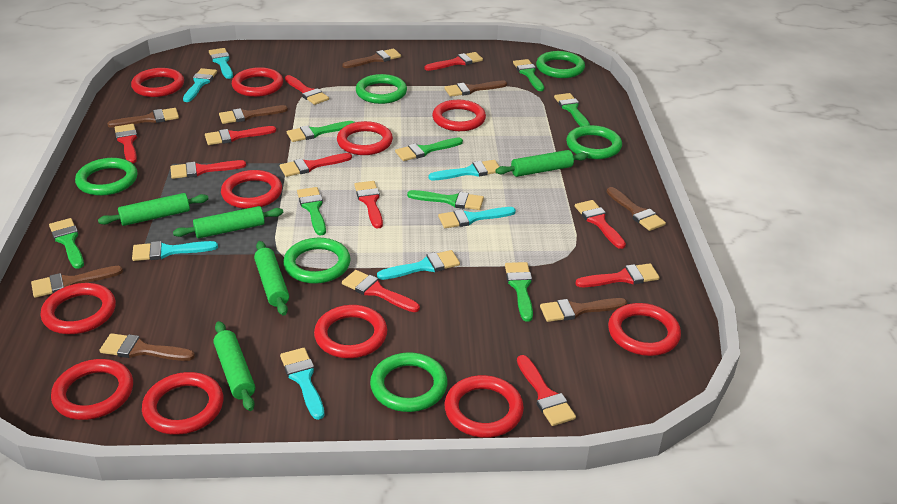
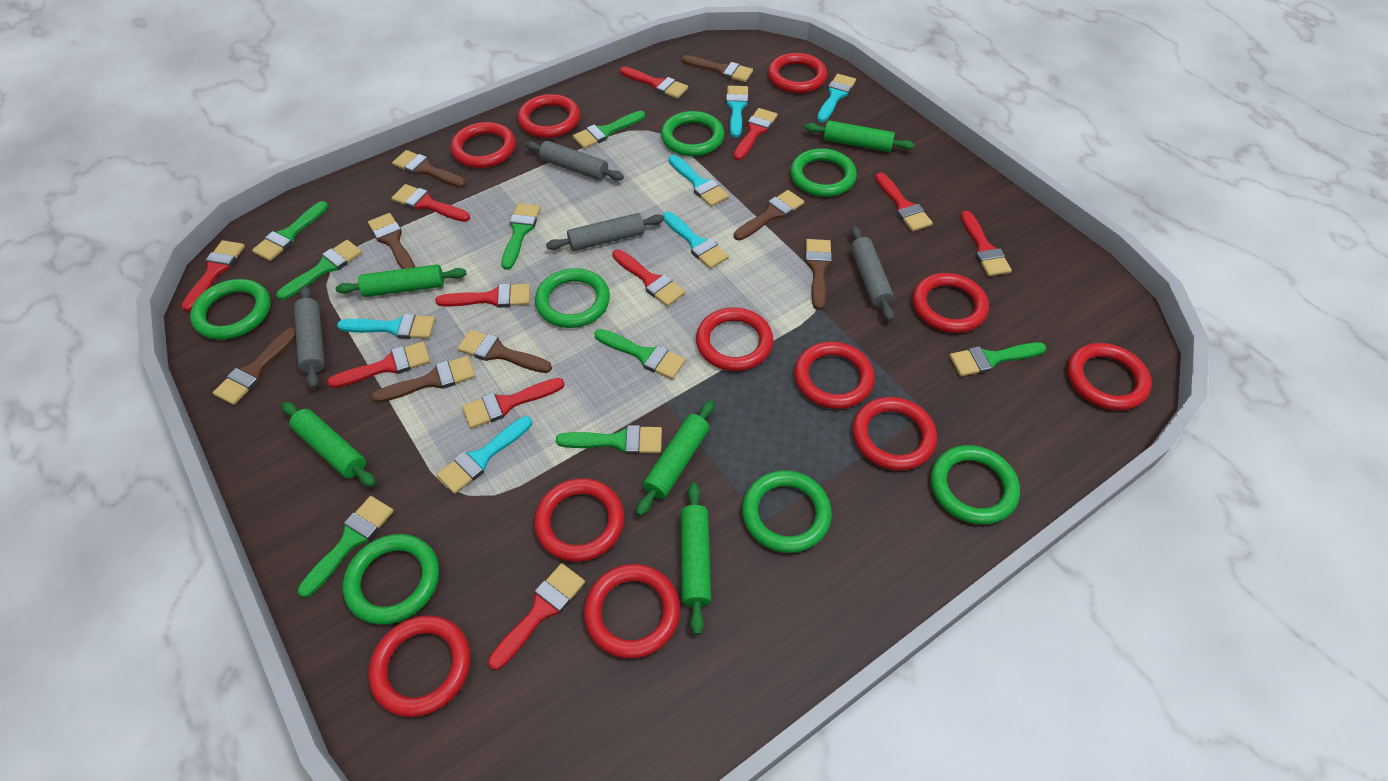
green ring: 6 -> 7
grey rolling pin: 0 -> 4
turquoise brush: 7 -> 6

